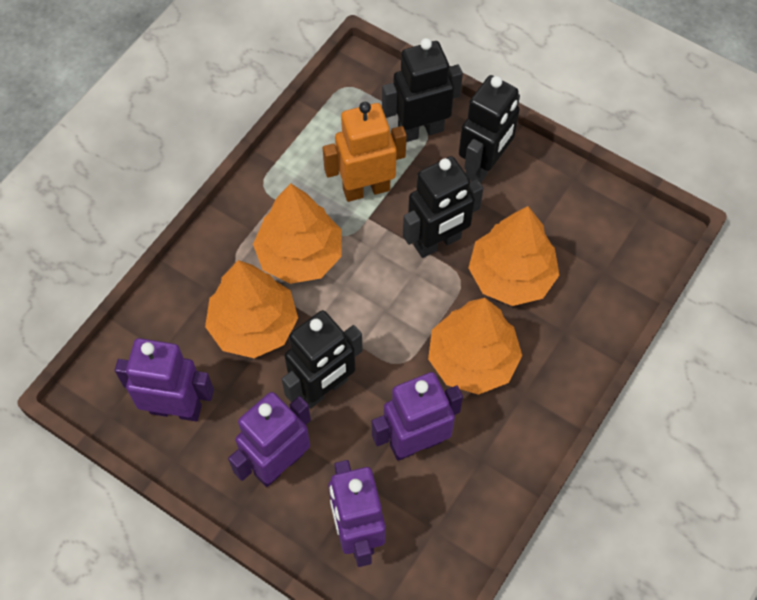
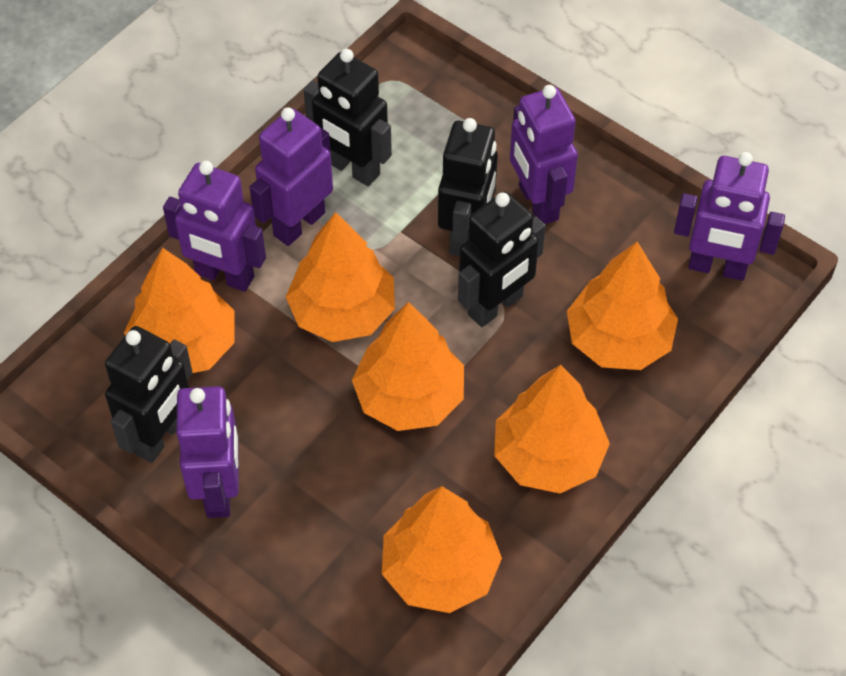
orange robot: 1 -> 0
orange tree: 4 -> 6
purple robot: 4 -> 5

